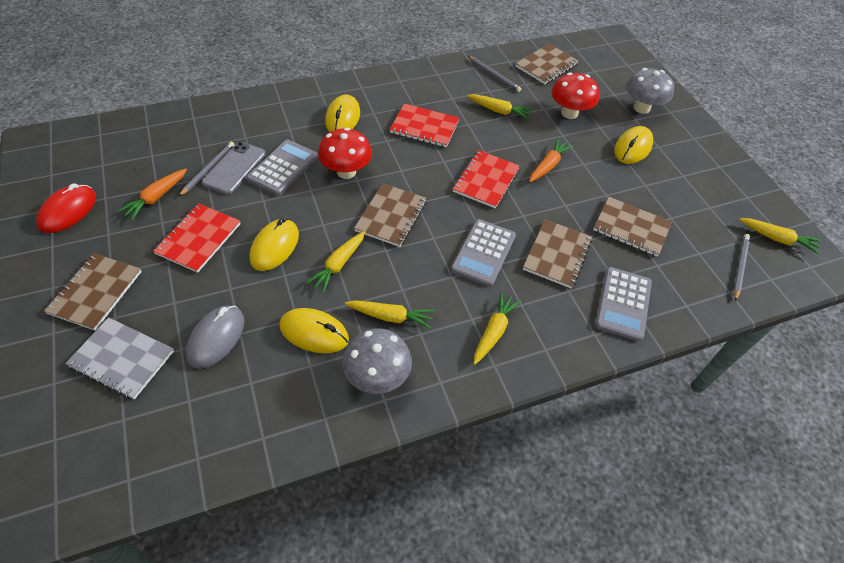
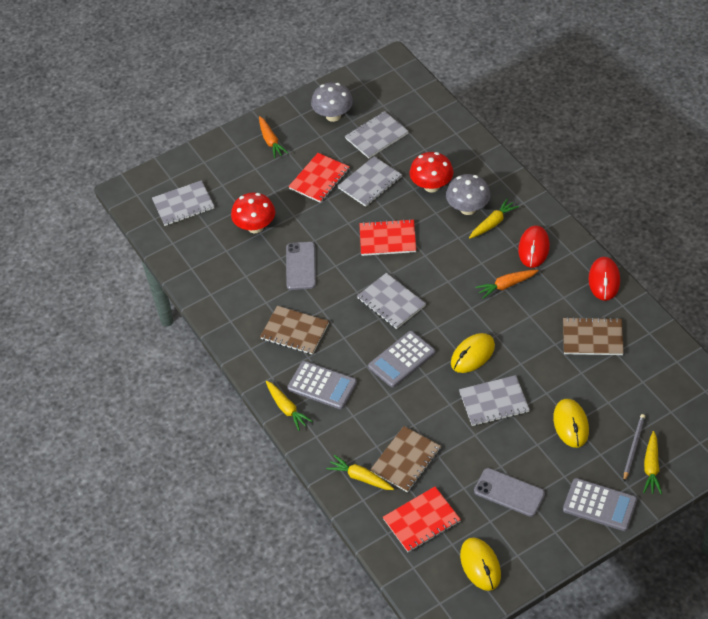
brown notebook: 5 -> 3
grey mouse: 1 -> 0
grey notebook: 1 -> 5
grey pencil: 3 -> 1
grey phone: 1 -> 2
red mouse: 1 -> 2
yellow carrot: 5 -> 4
yellow mouse: 4 -> 3

